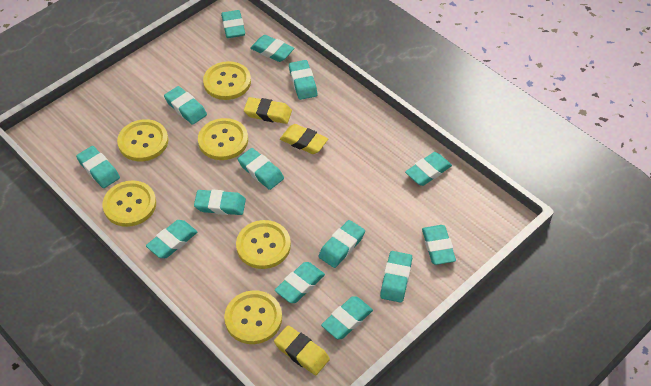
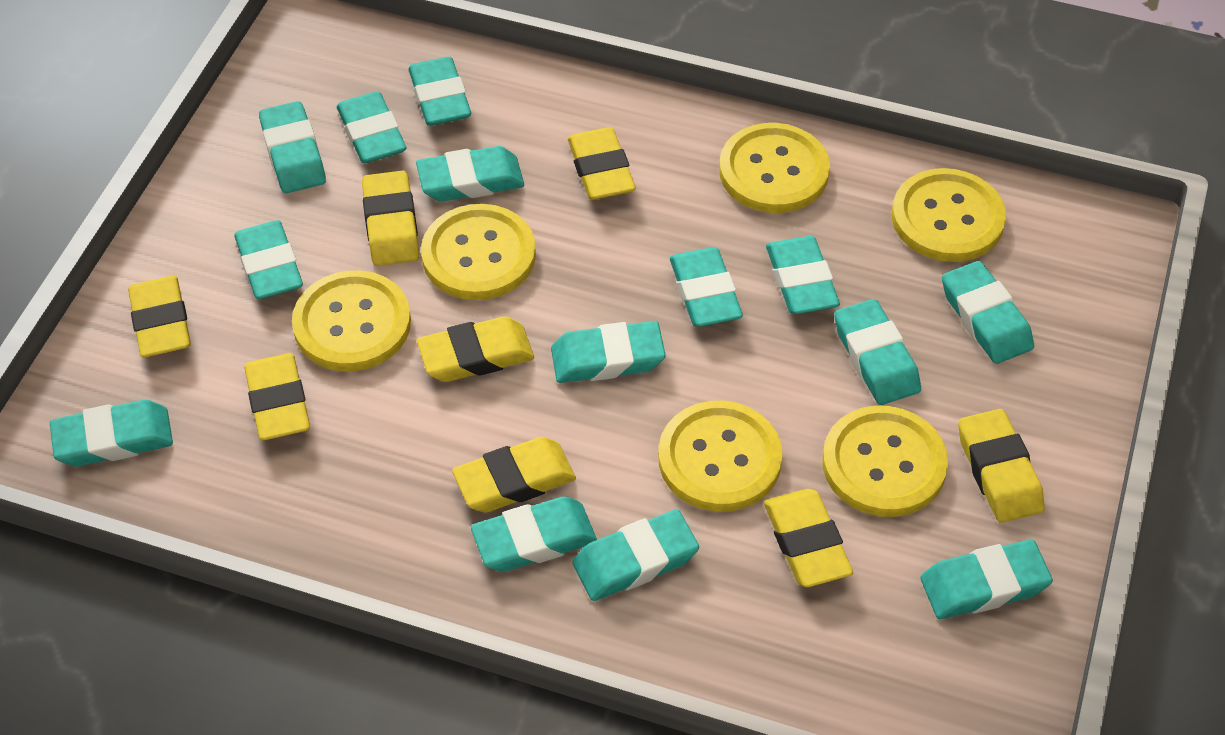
yellow eraser: 3 -> 8

